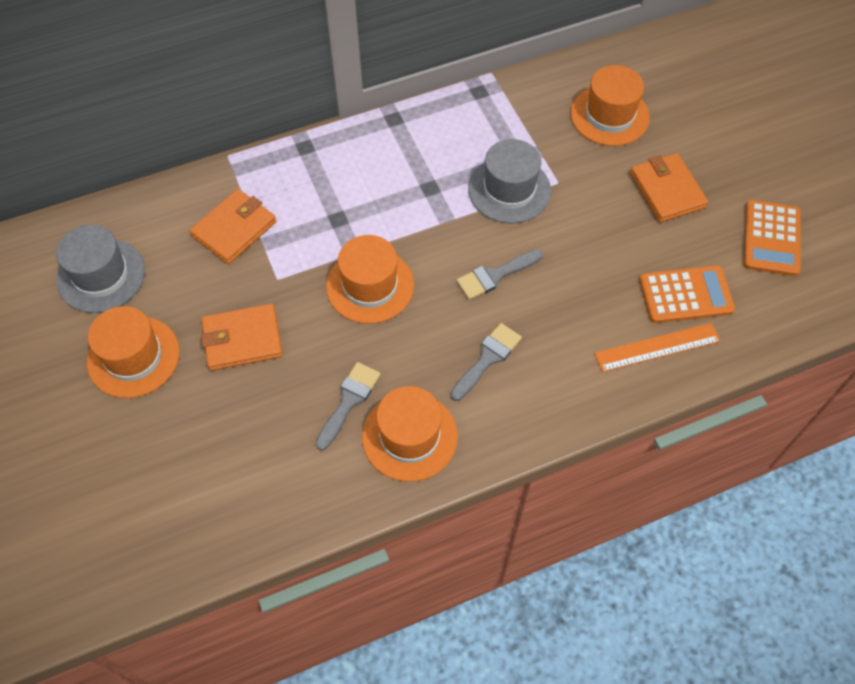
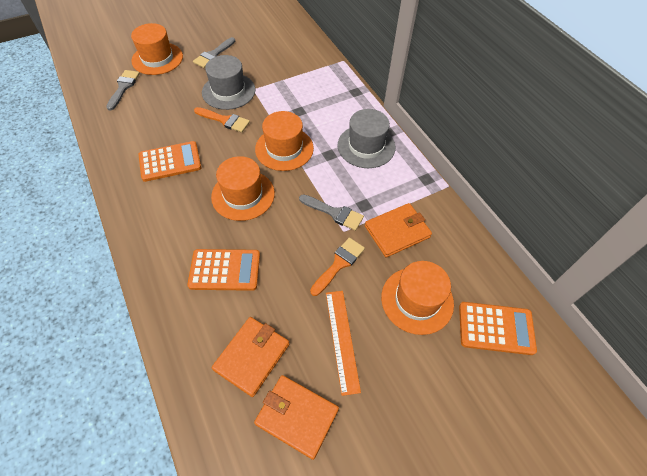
orange brush: 0 -> 2
orange calculator: 2 -> 3

